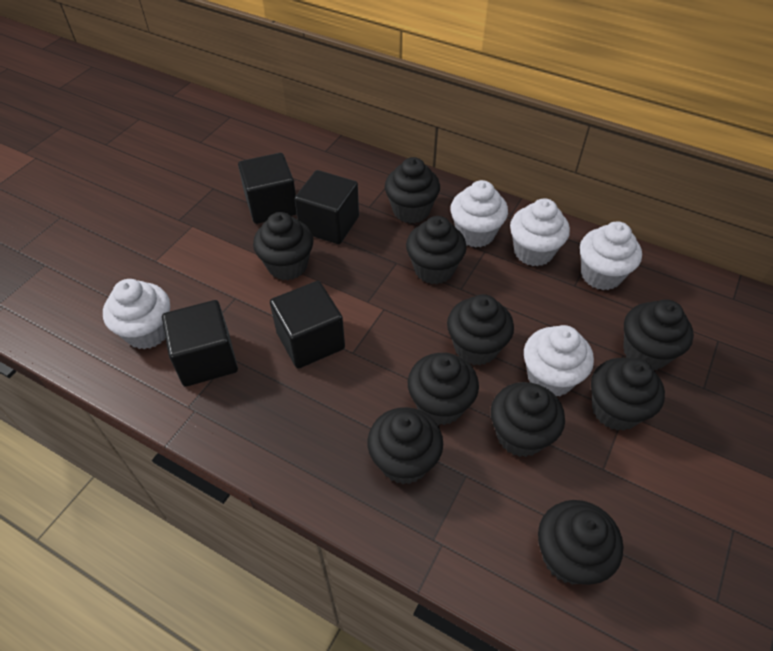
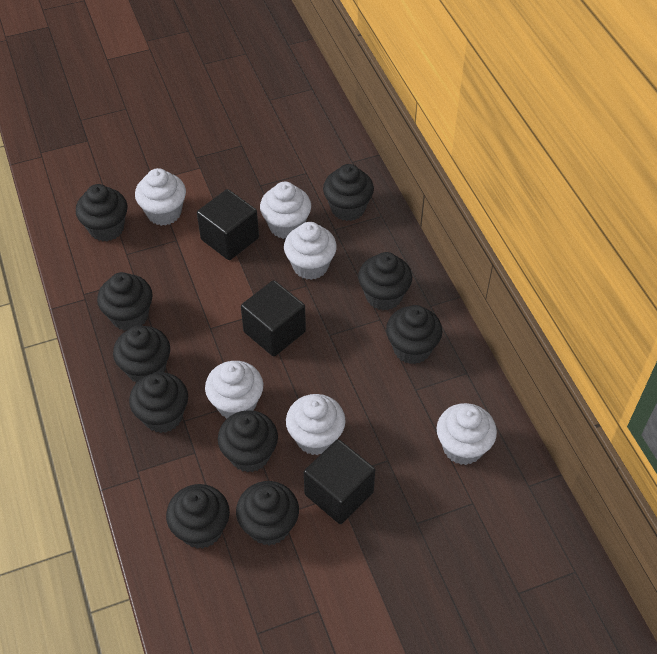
black cube: 4 -> 3
white cupcake: 5 -> 6

